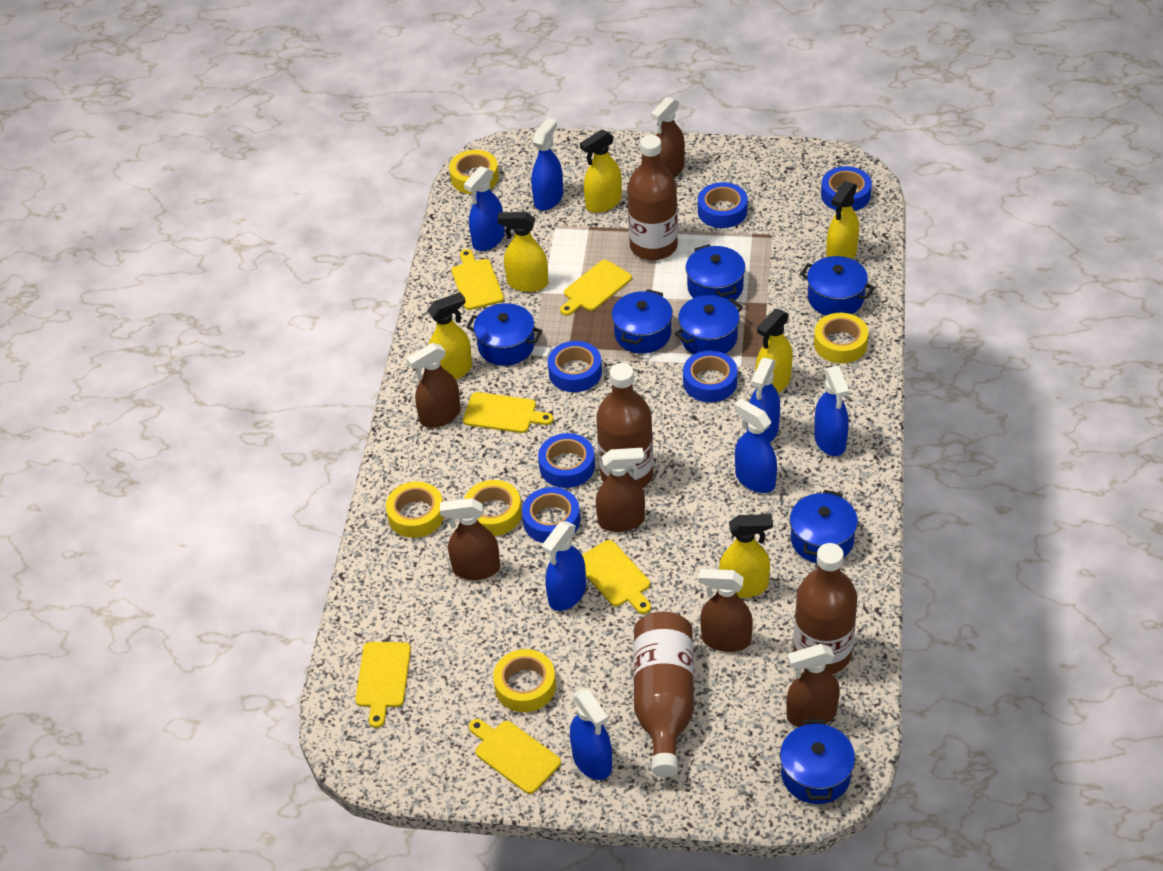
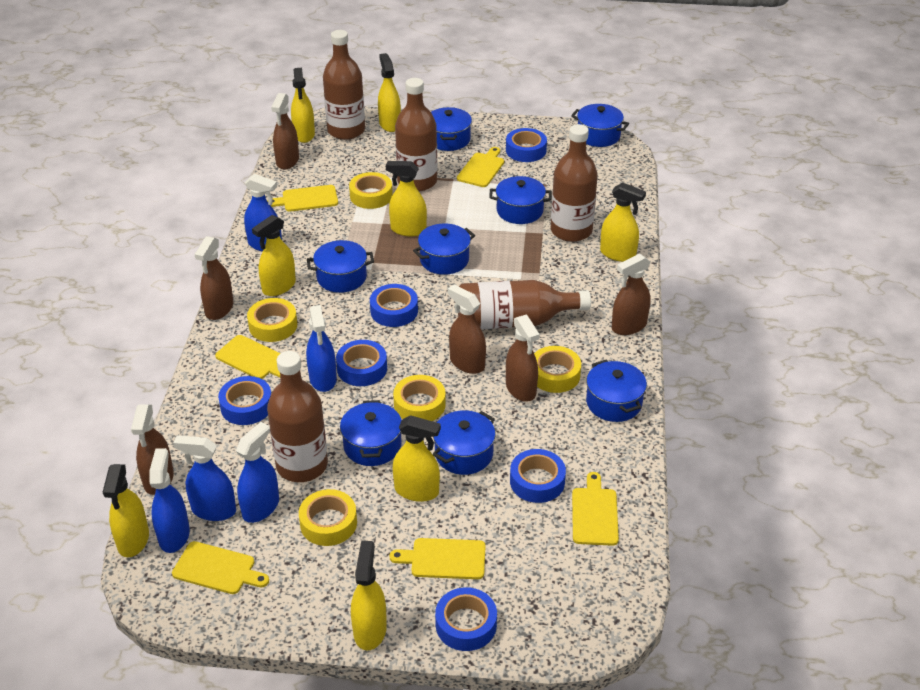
blue pot: 7 -> 8
blue spray bottle: 7 -> 5
brown bottle: 4 -> 5
yellow spray bottle: 6 -> 8

